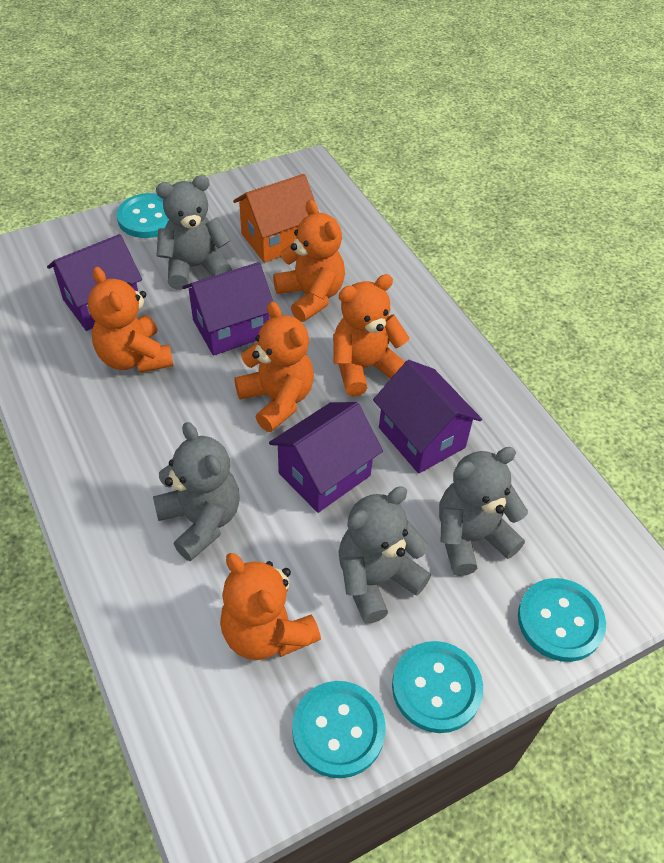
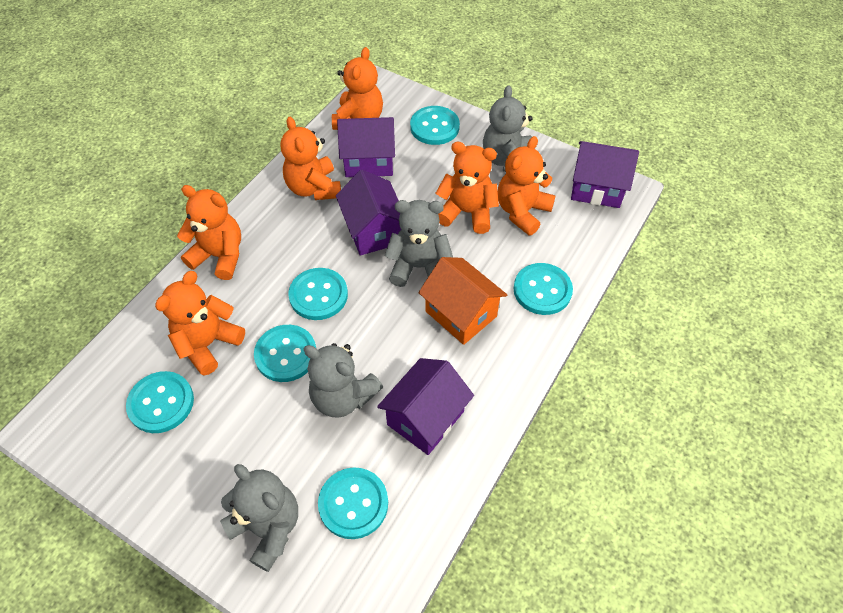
orange teddy bear: 5 -> 6
turquoise button: 4 -> 6

